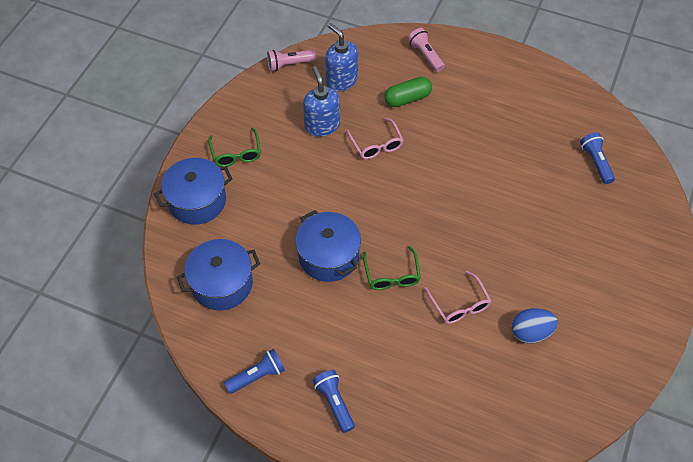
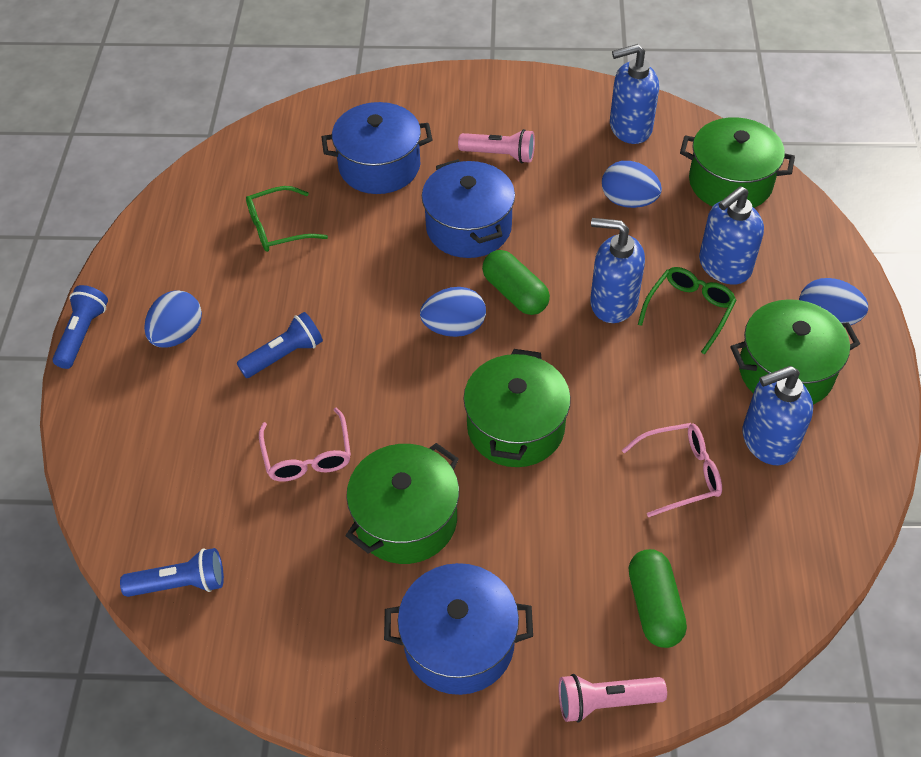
blue egg: 1 -> 4
blue soap dispenser: 2 -> 4
green capsule: 1 -> 2
green pot: 0 -> 4

